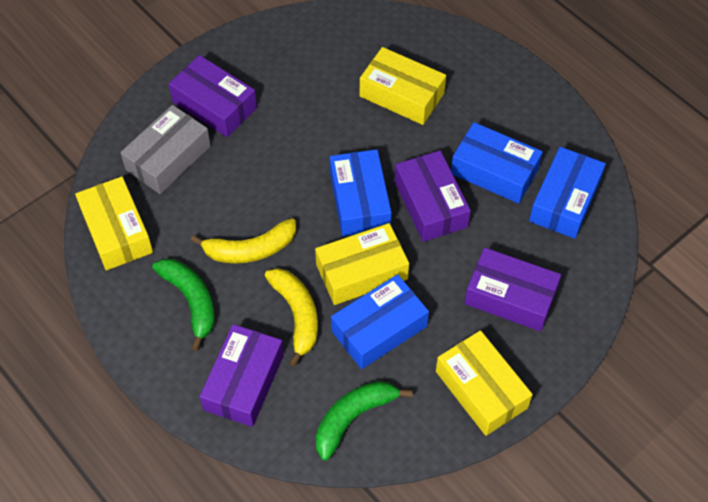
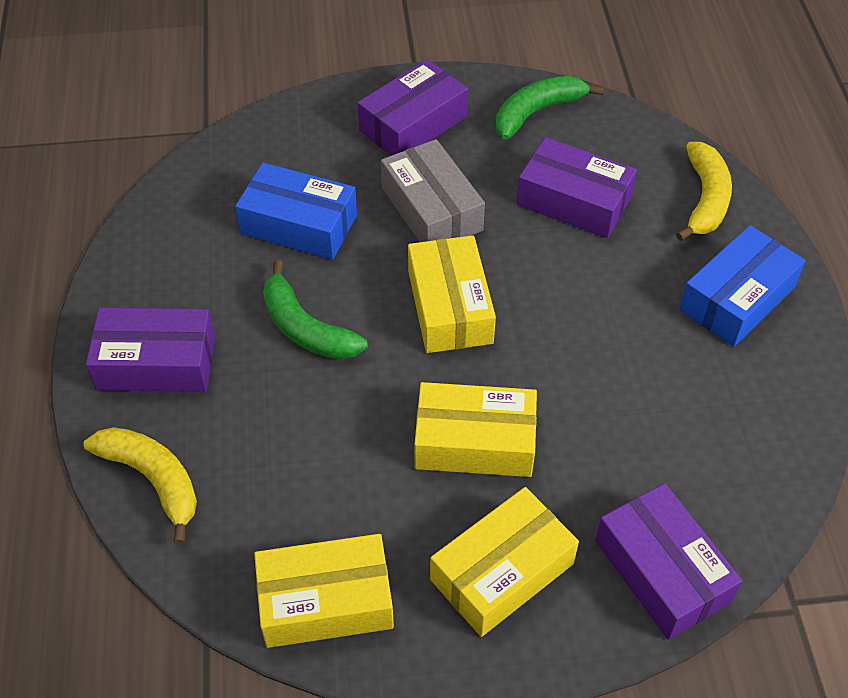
blue box: 4 -> 2

